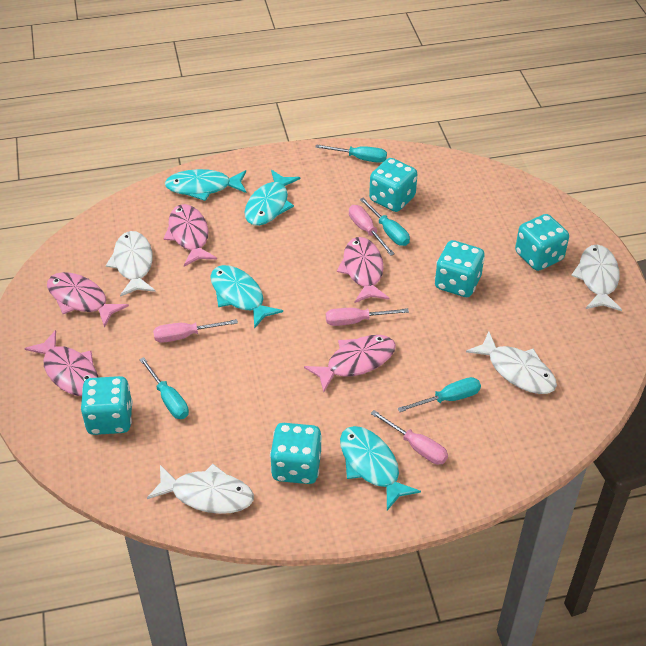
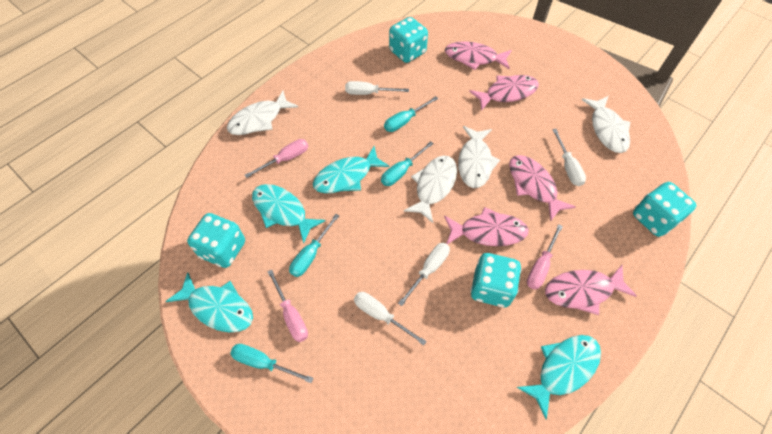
pink screwdriver: 4 -> 3
turquoise dice: 5 -> 4
white screwdriver: 0 -> 4

